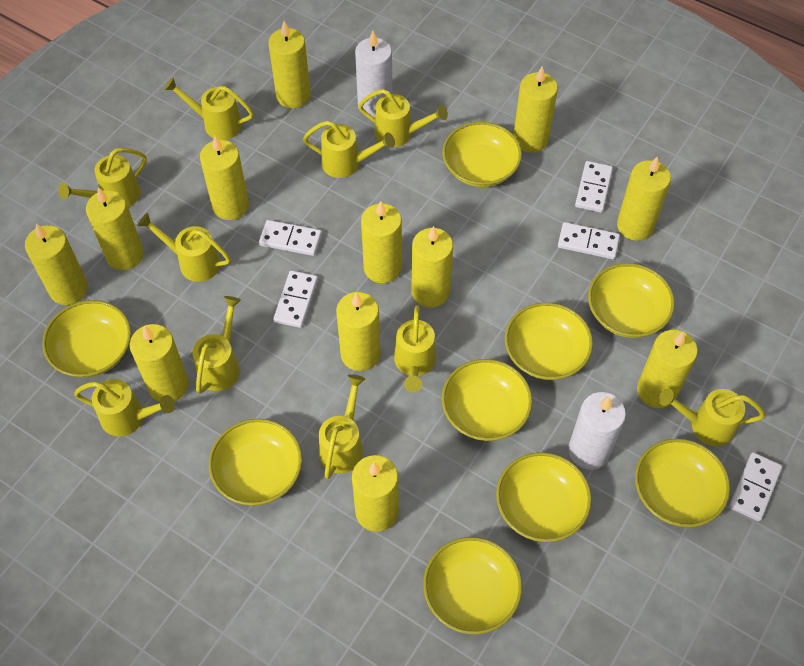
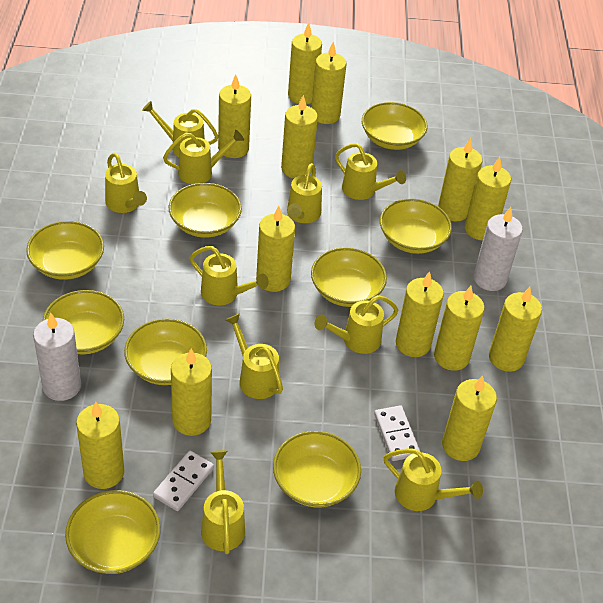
white domino: 5 -> 2
yellow candle: 12 -> 13

